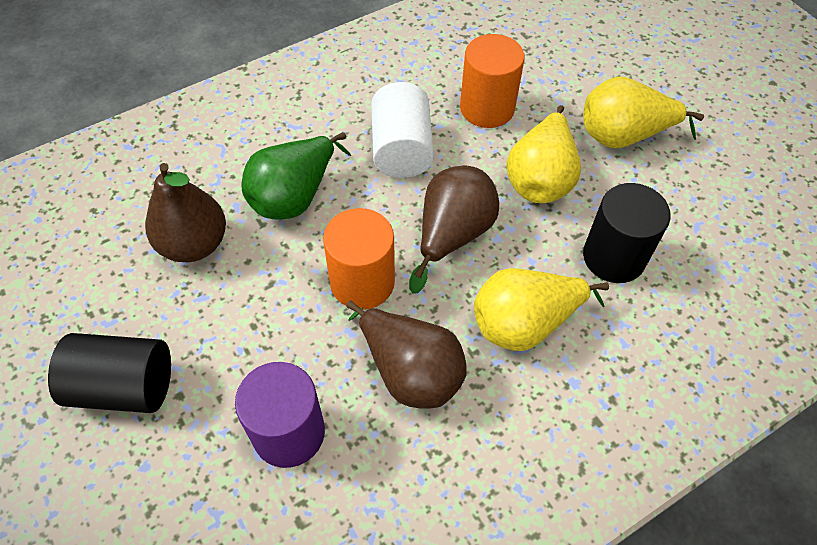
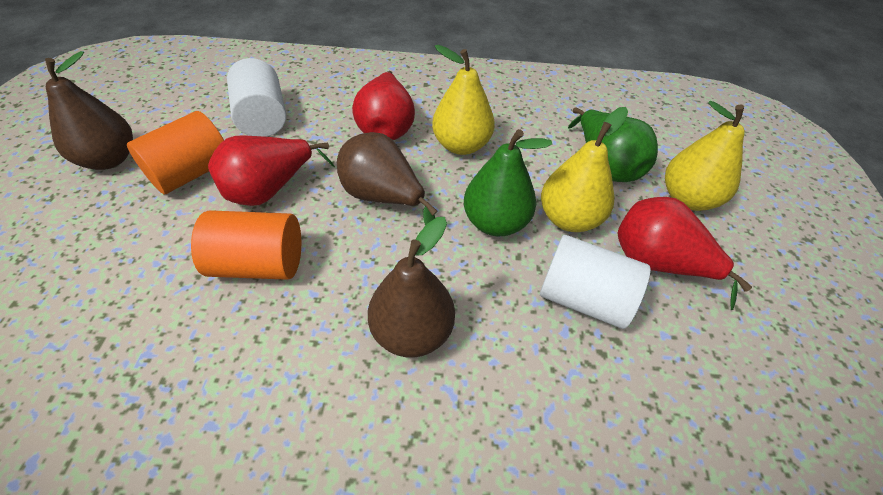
black cylinder: 2 -> 0
green pear: 1 -> 2
purple cylinder: 1 -> 0
red pear: 0 -> 3
white cylinder: 1 -> 2

